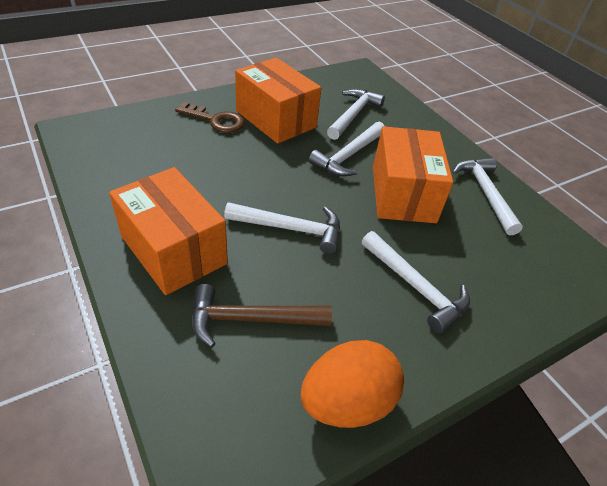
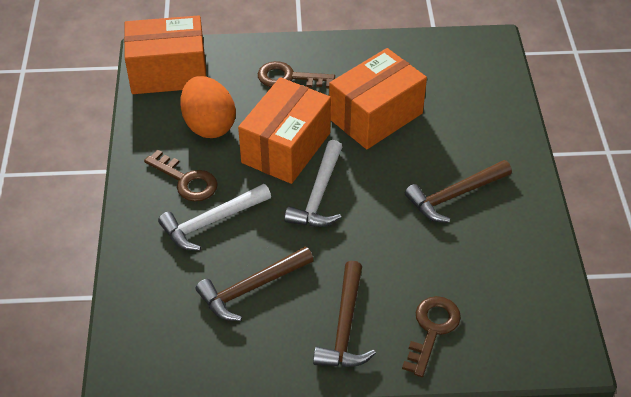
brown hammer: 1 -> 3
brown key: 1 -> 3
white hammer: 5 -> 2

